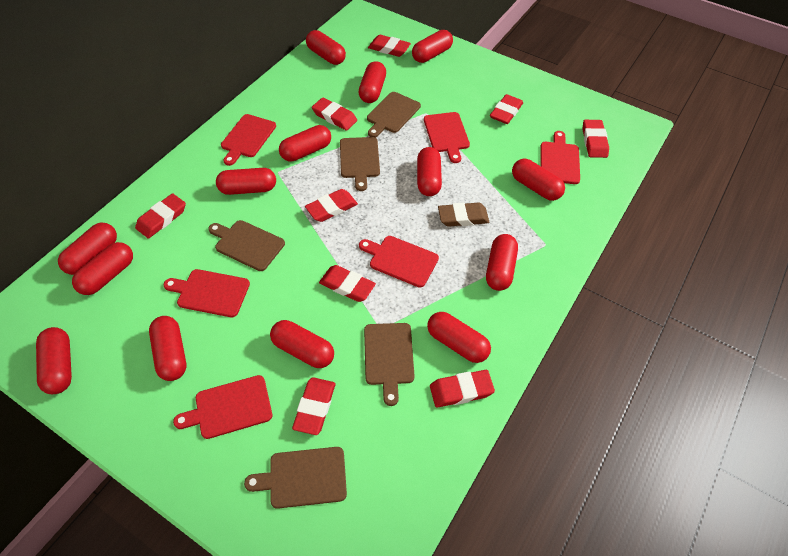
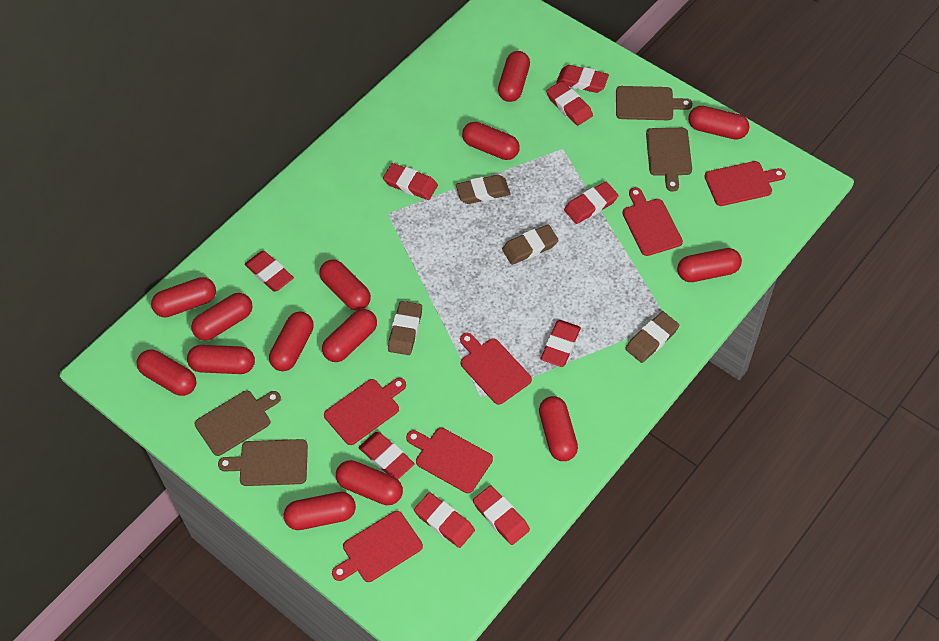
brown cutting board: 5 -> 4
brown eraser: 1 -> 4

